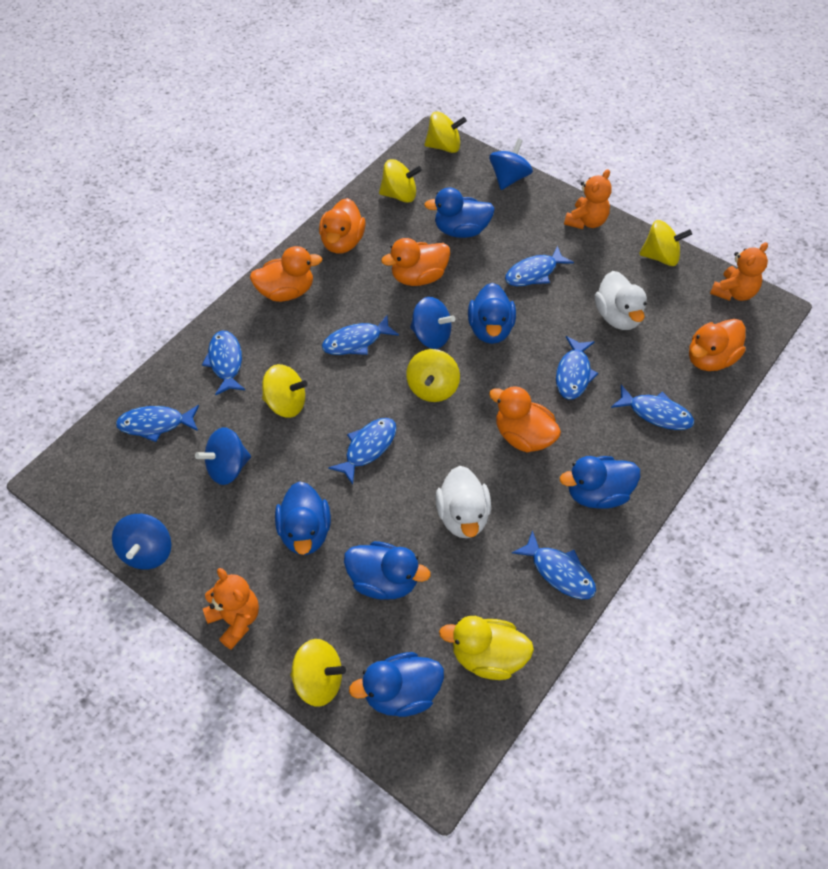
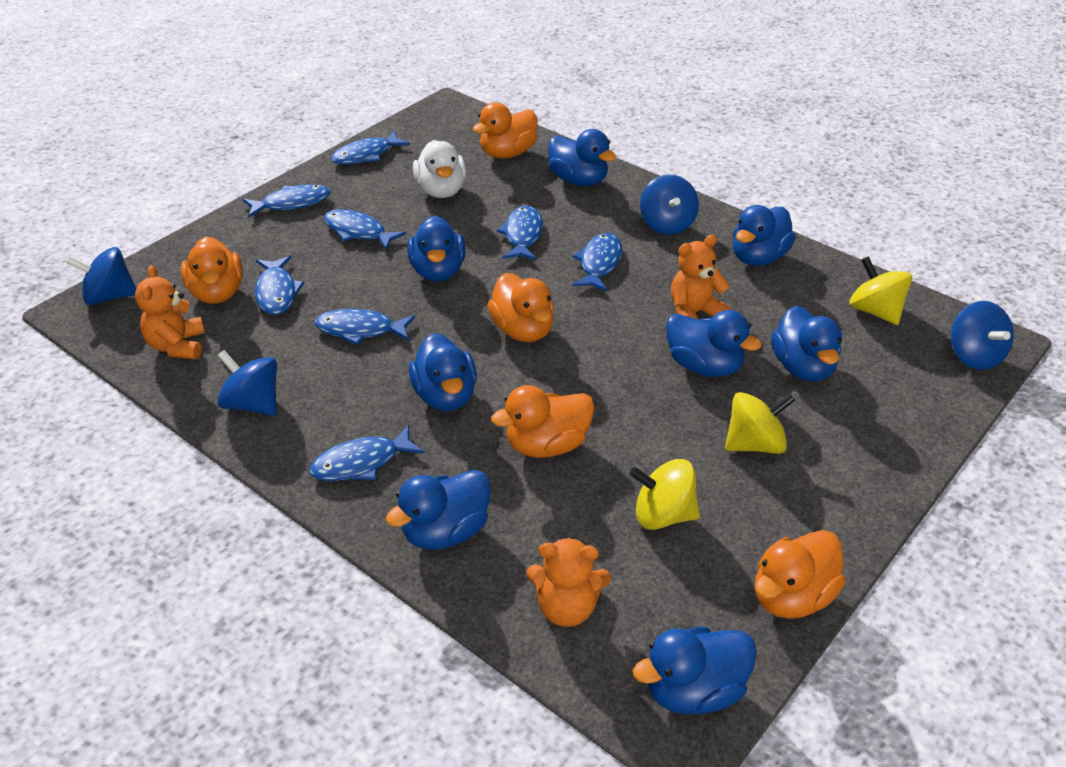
blue duck: 6 -> 8
white duck: 2 -> 1
yellow duck: 1 -> 0
yellow spinning top: 6 -> 3

